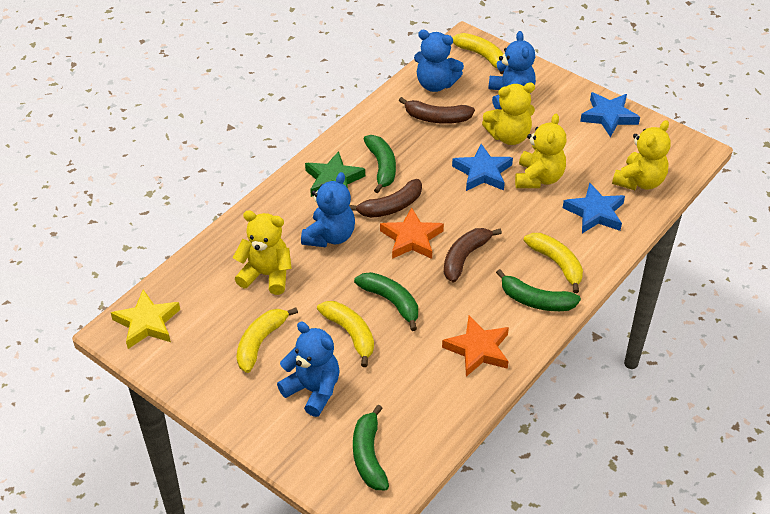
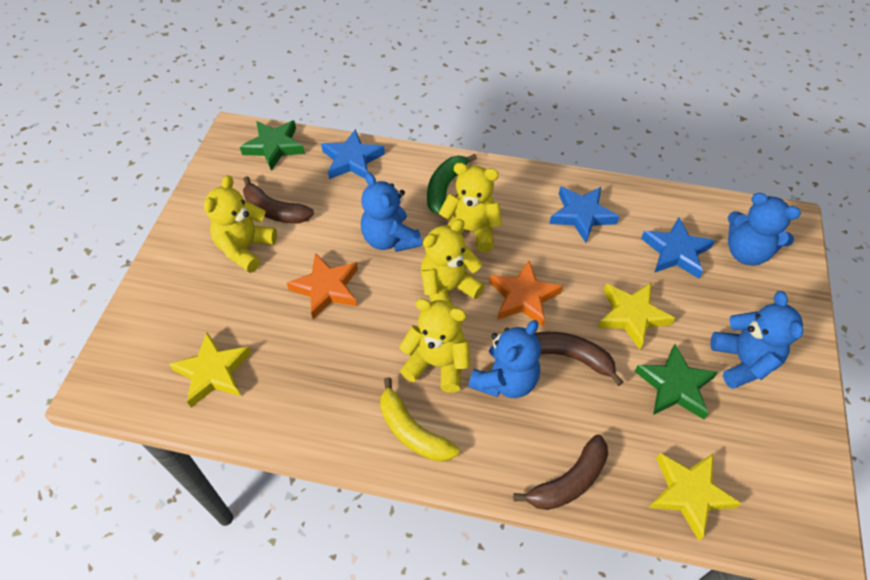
green banana: 4 -> 1
green star: 1 -> 2
yellow banana: 4 -> 1
yellow star: 1 -> 3

